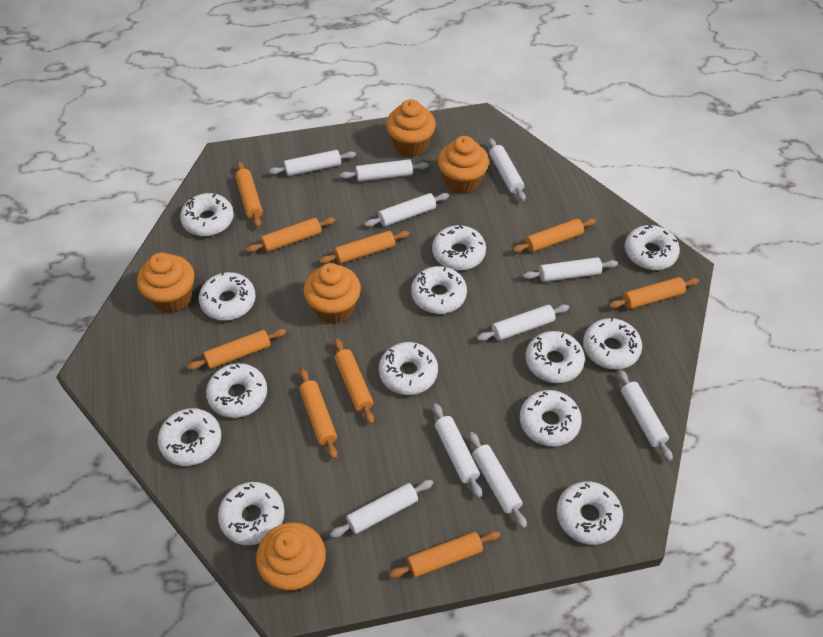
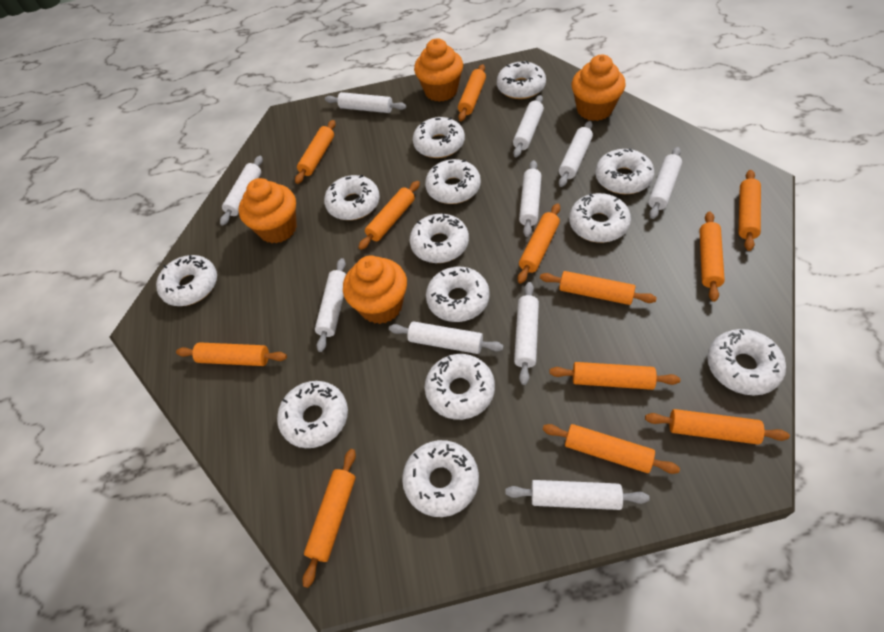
orange cupcake: 5 -> 4
orange rolling pin: 9 -> 12

